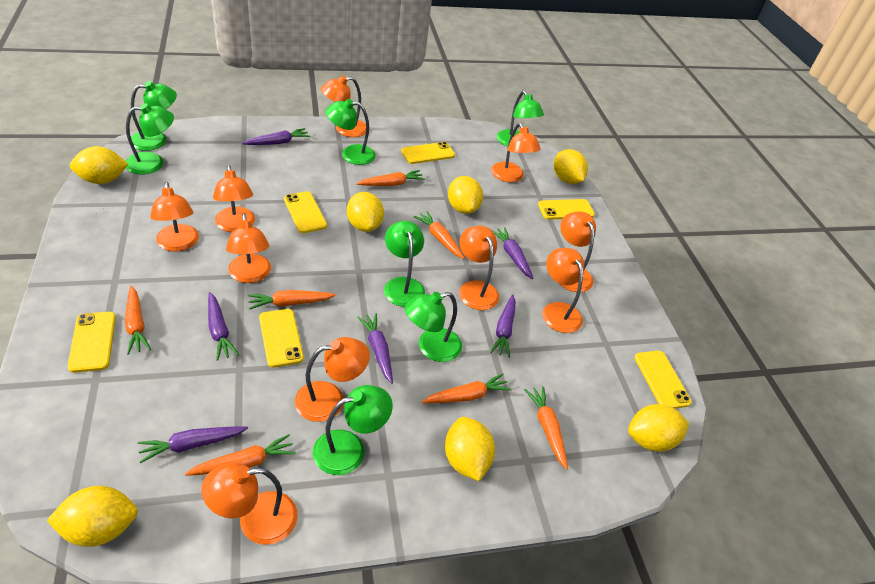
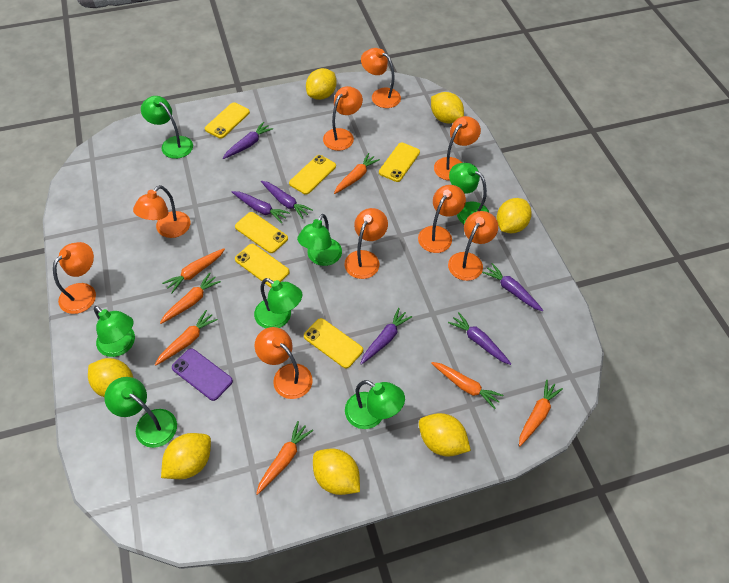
orange lamp: 10 -> 9
purple phone: 0 -> 1

